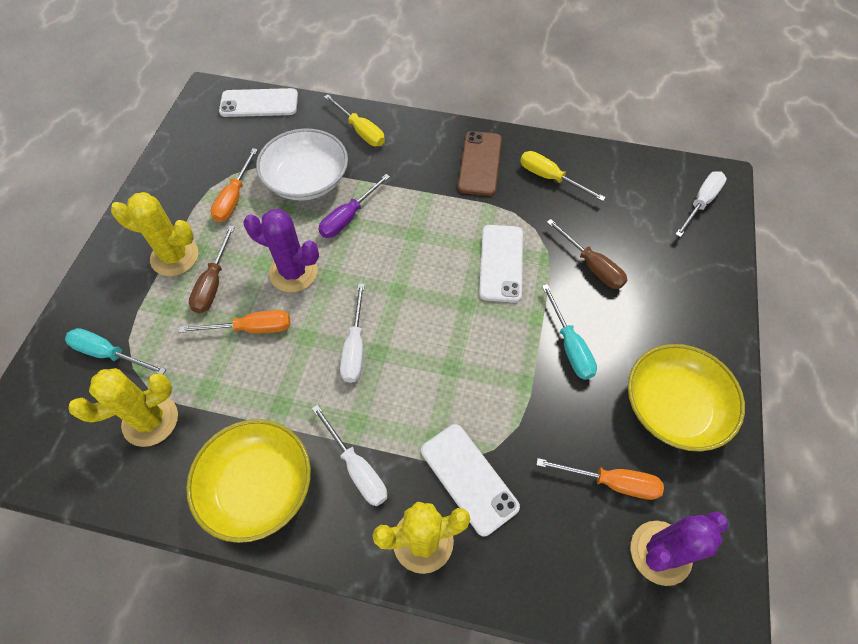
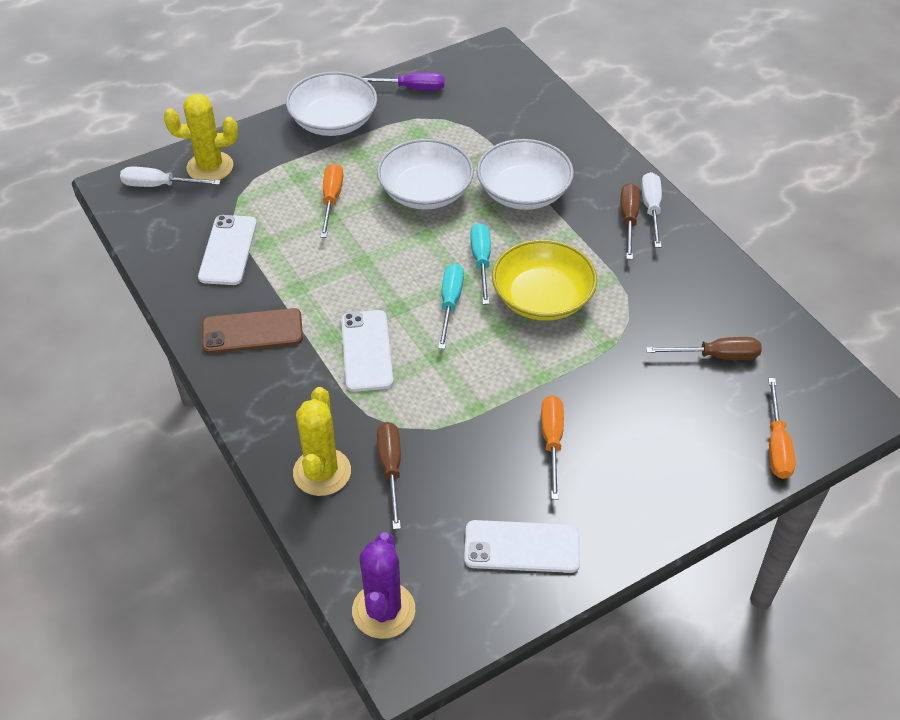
brown screwdriver: 2 -> 3
purple cactus: 2 -> 1
white bowl: 1 -> 3
white screwdriver: 3 -> 2
yellow bowl: 2 -> 1
yellow cactus: 3 -> 2
yellow screwdriver: 2 -> 0

